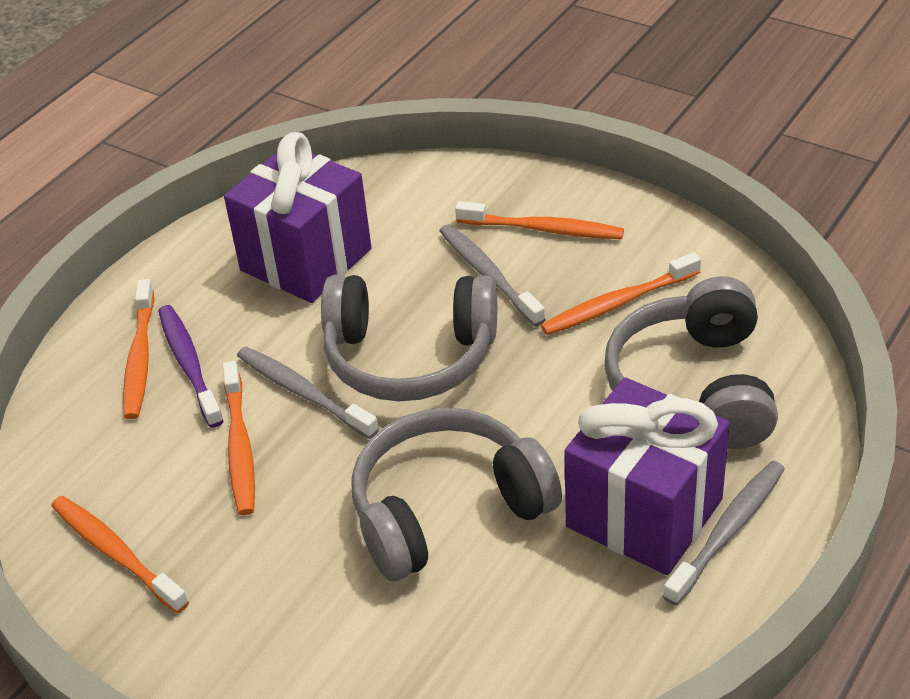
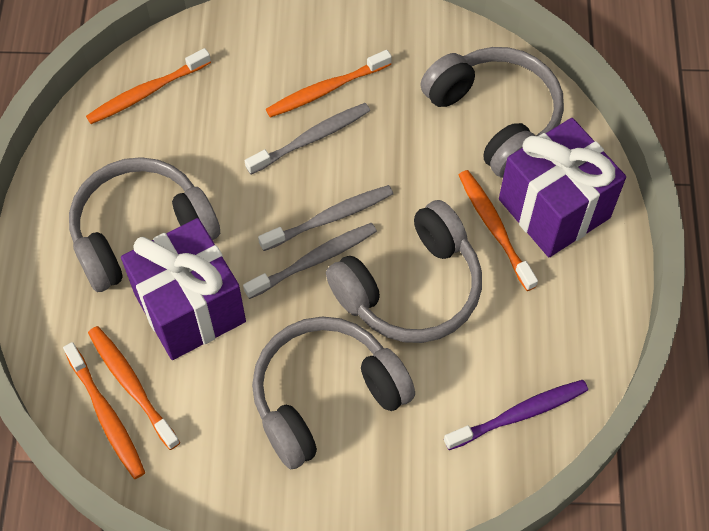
grey headphones: 3 -> 4

